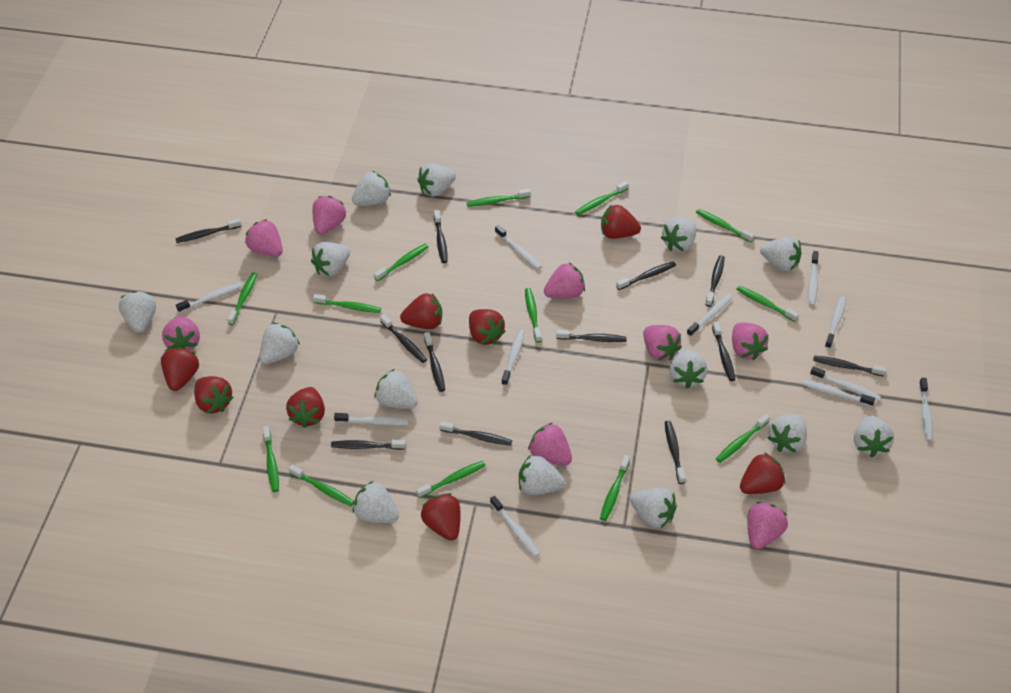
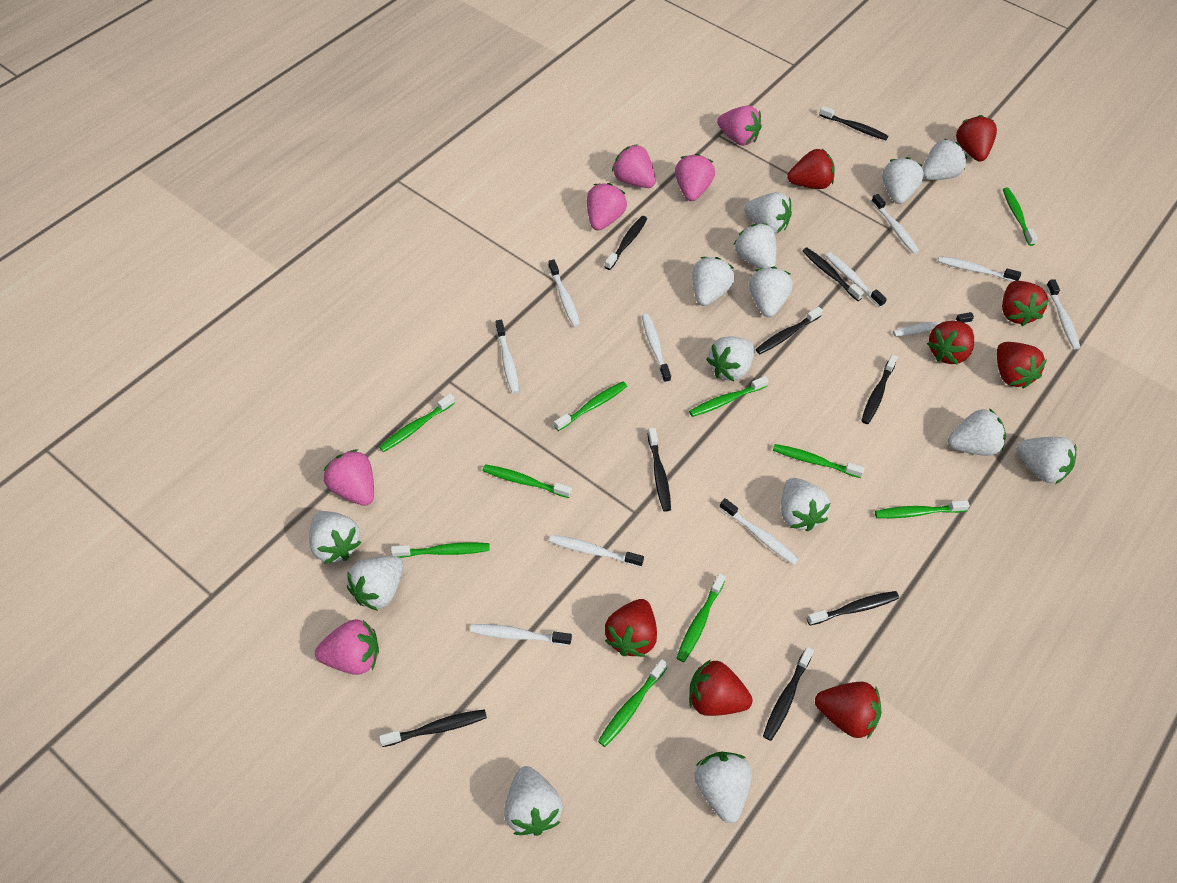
black toothbrush: 12 -> 9
green toothbrush: 13 -> 10
pink strawberry: 8 -> 6

